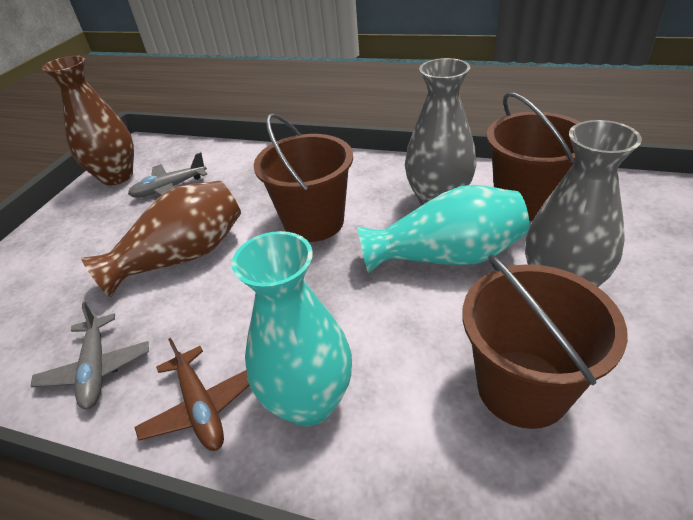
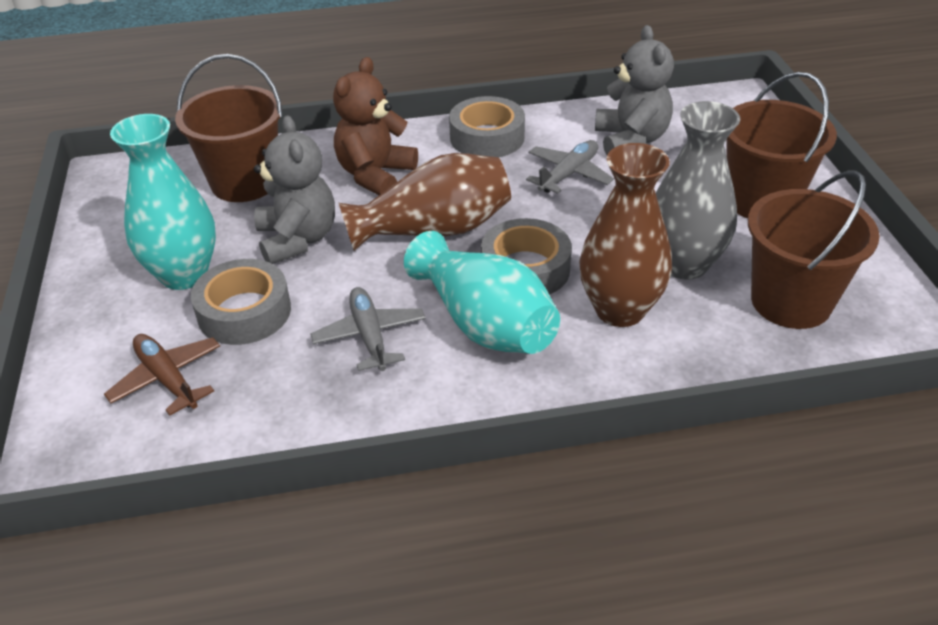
brown teddy bear: 0 -> 1
grey tape: 0 -> 3
grey teddy bear: 0 -> 2
grey vase: 2 -> 1

